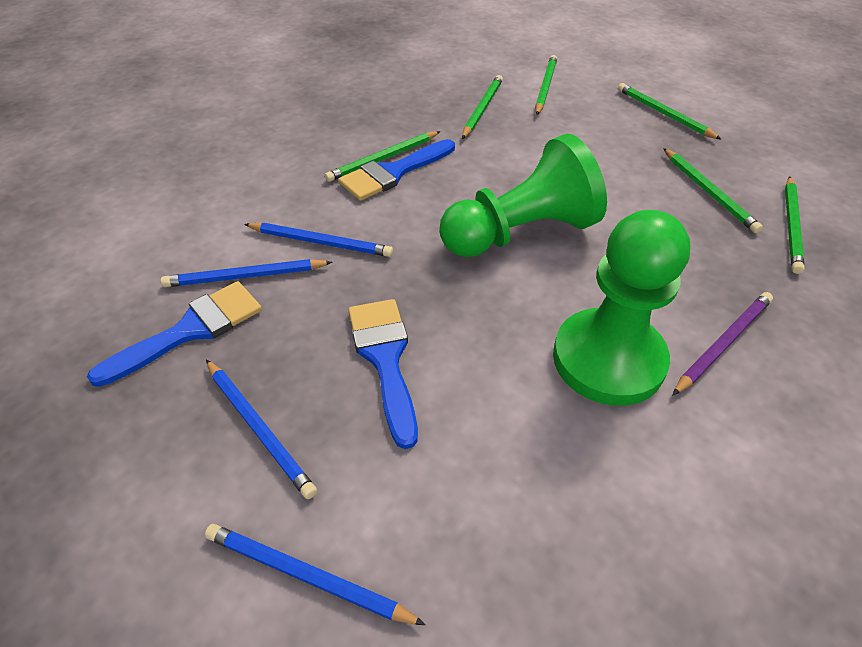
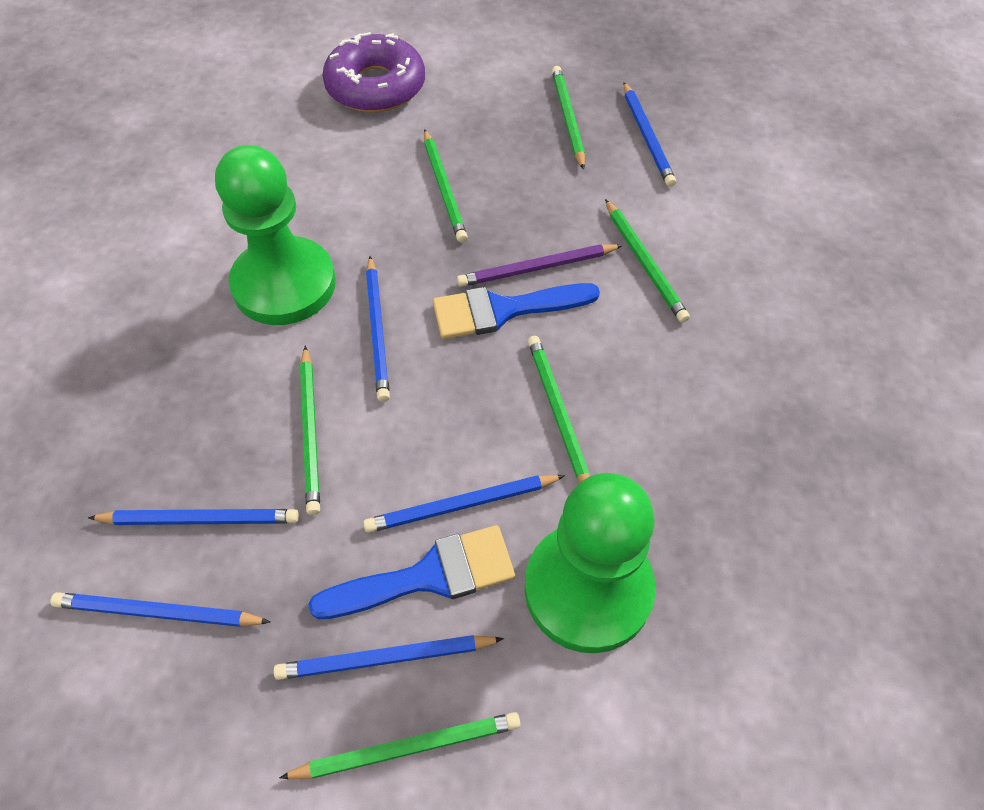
blue brush: 3 -> 2
blue pencil: 4 -> 6
purple donut: 0 -> 1

